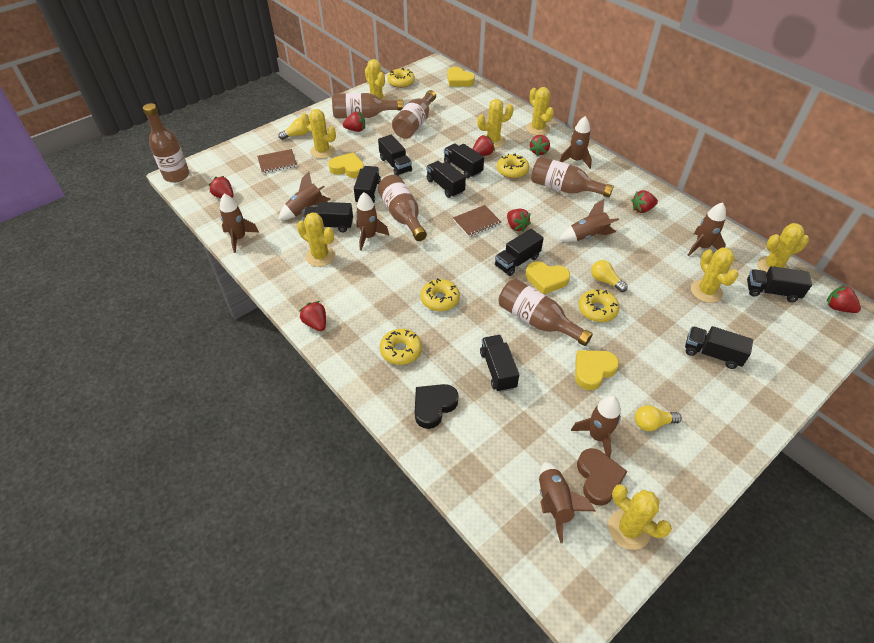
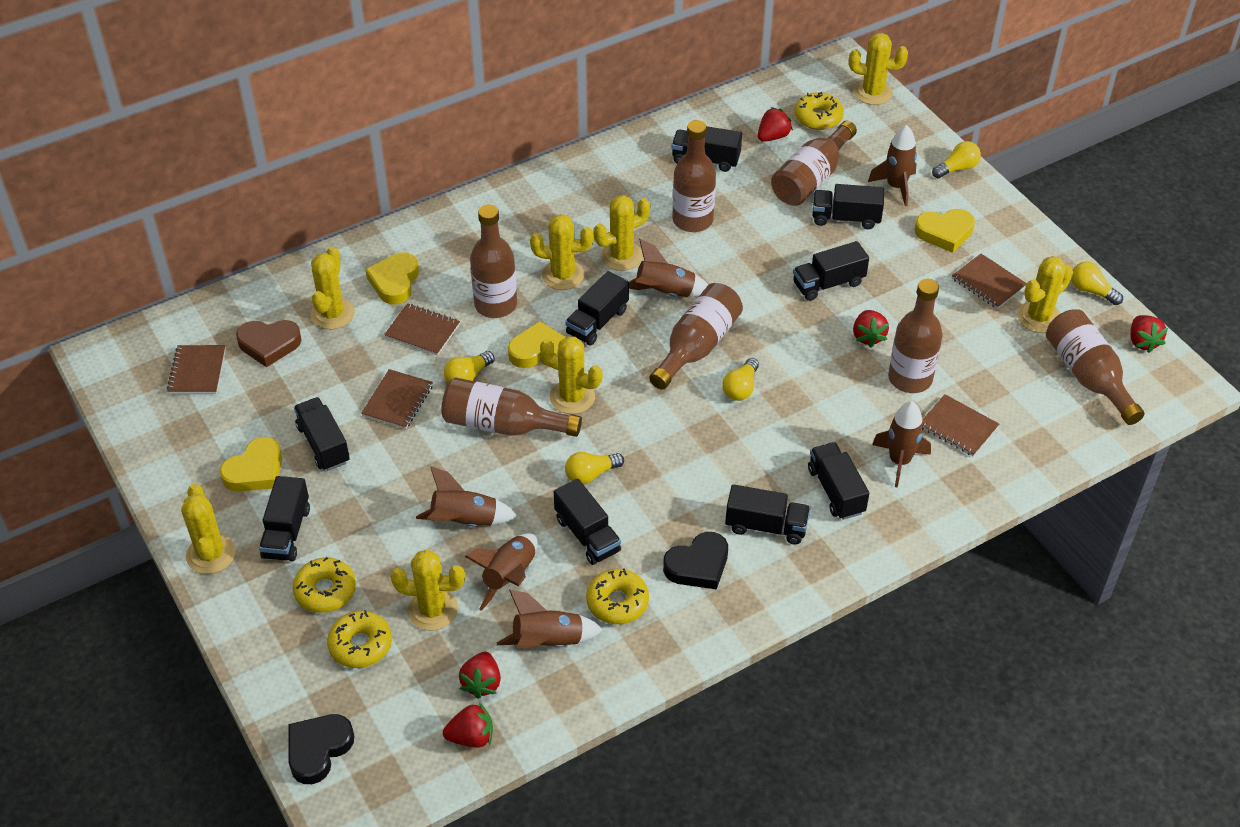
black heart: 1 -> 2
brown bottle: 6 -> 7
brown notebook: 2 -> 5
brown rocket: 8 -> 6
red strawberry: 8 -> 5
yellow donut: 5 -> 4
yellow light bulb: 3 -> 5

